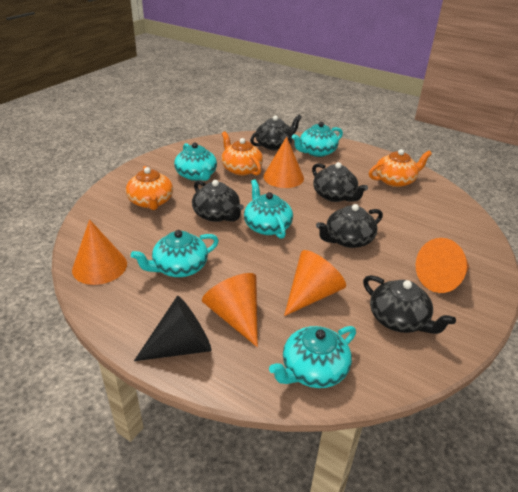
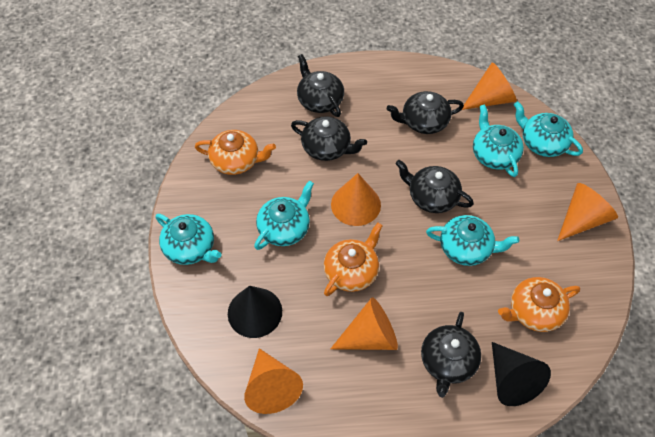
black cone: 1 -> 2

